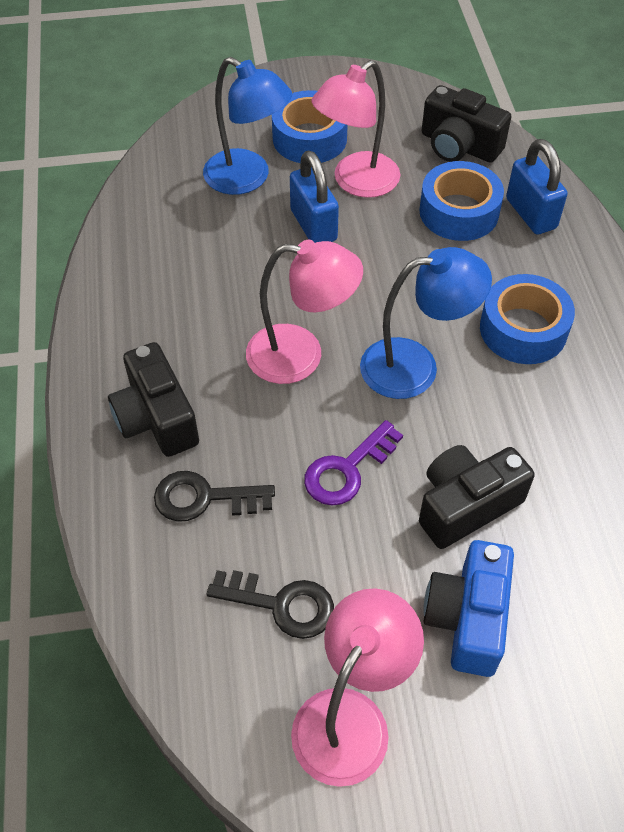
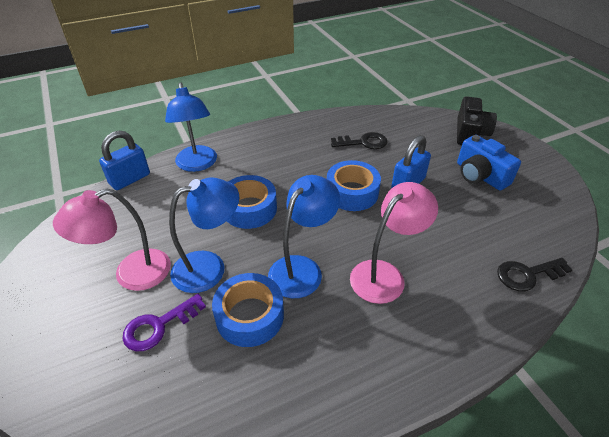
black camera: 3 -> 1
blue lamp: 2 -> 3
pink lamp: 3 -> 2

